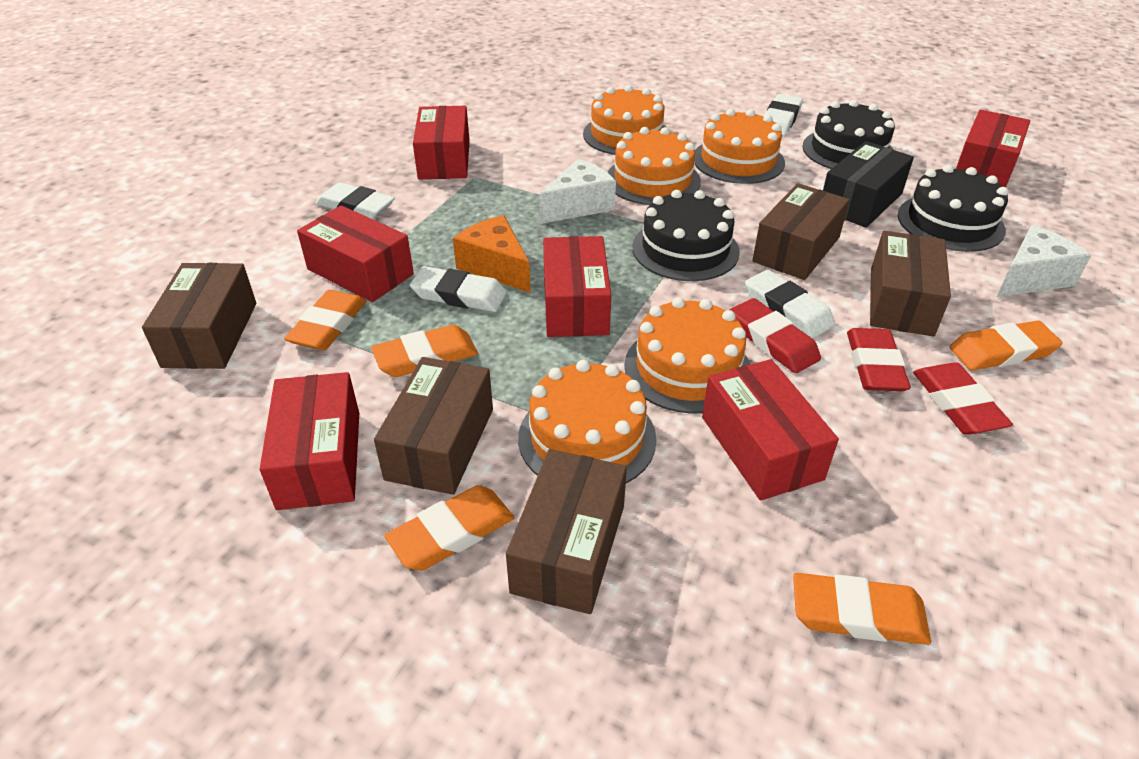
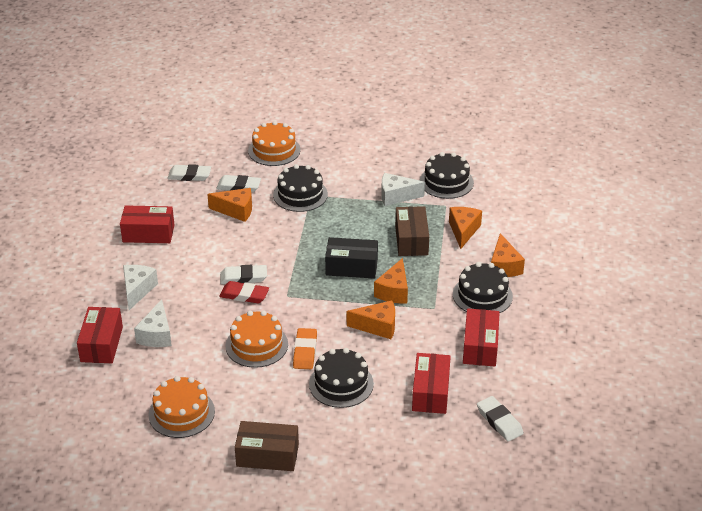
black cake: 3 -> 4
brown box: 5 -> 2
orange cake: 5 -> 3
orange cheese: 1 -> 5
orange eraser: 5 -> 1
red box: 6 -> 4
red eraser: 3 -> 1
white cheese: 2 -> 3

